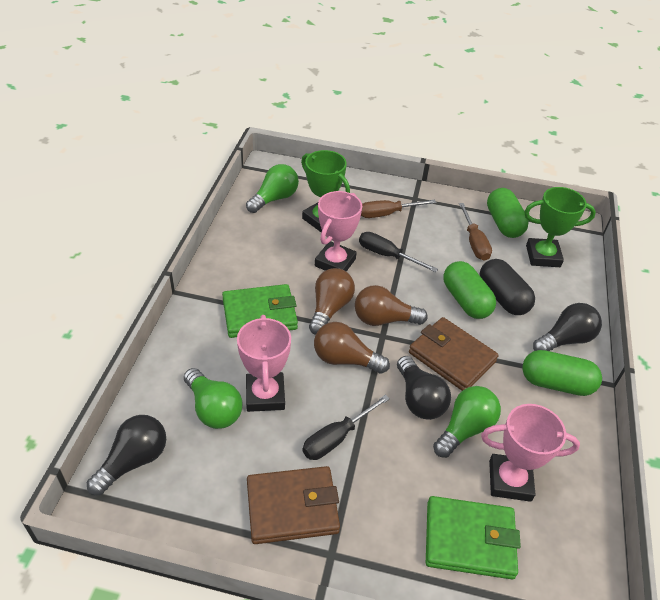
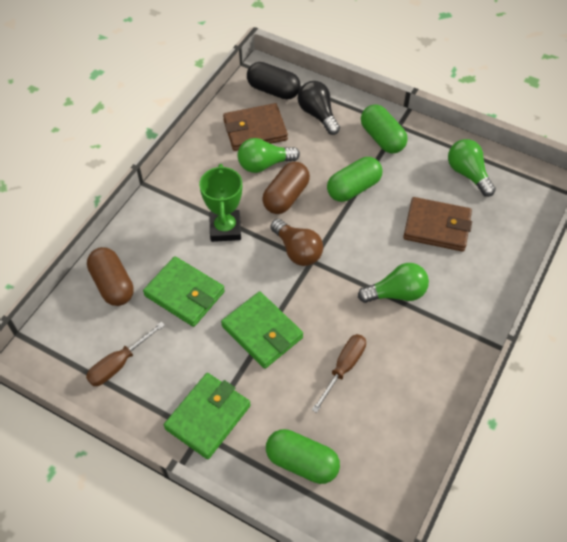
black light bulb: 3 -> 1
black screwdriver: 2 -> 0
brown capsule: 0 -> 2
brown light bulb: 3 -> 1
green trophy: 2 -> 1
green wallet: 2 -> 3
pink trophy: 3 -> 0

